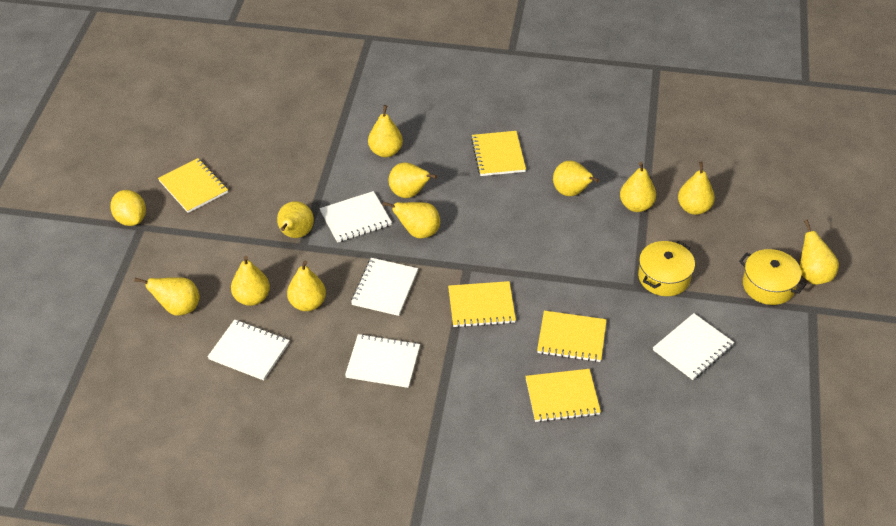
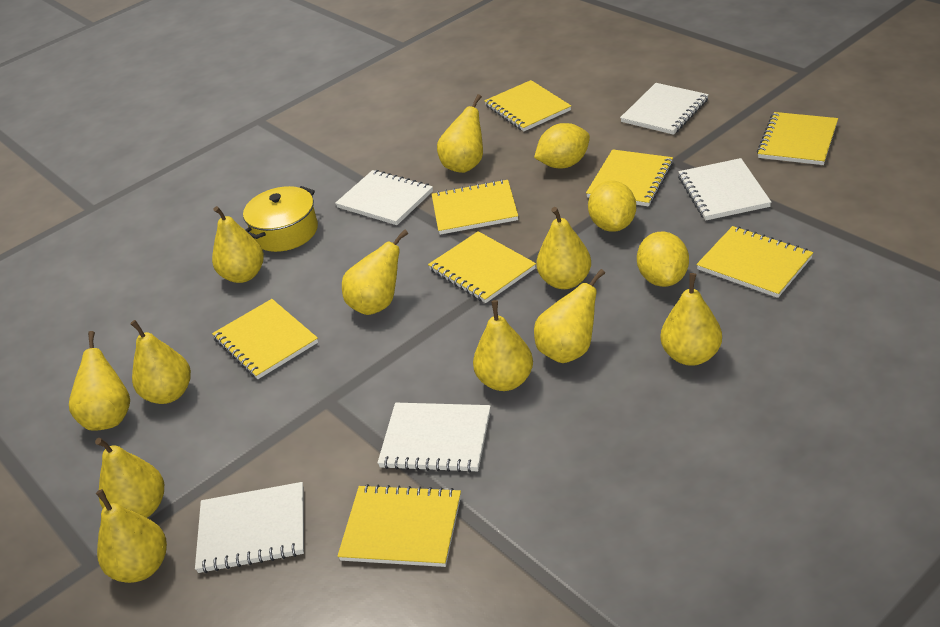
yellow lemon: 1 -> 3
yellow notebook: 5 -> 8
yellow pot: 2 -> 1

